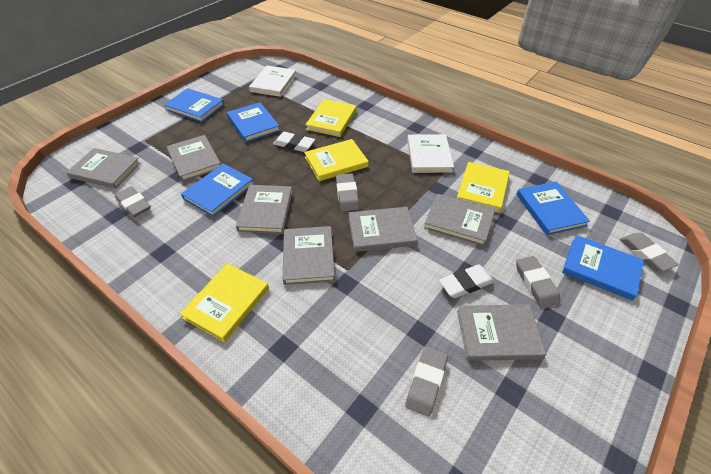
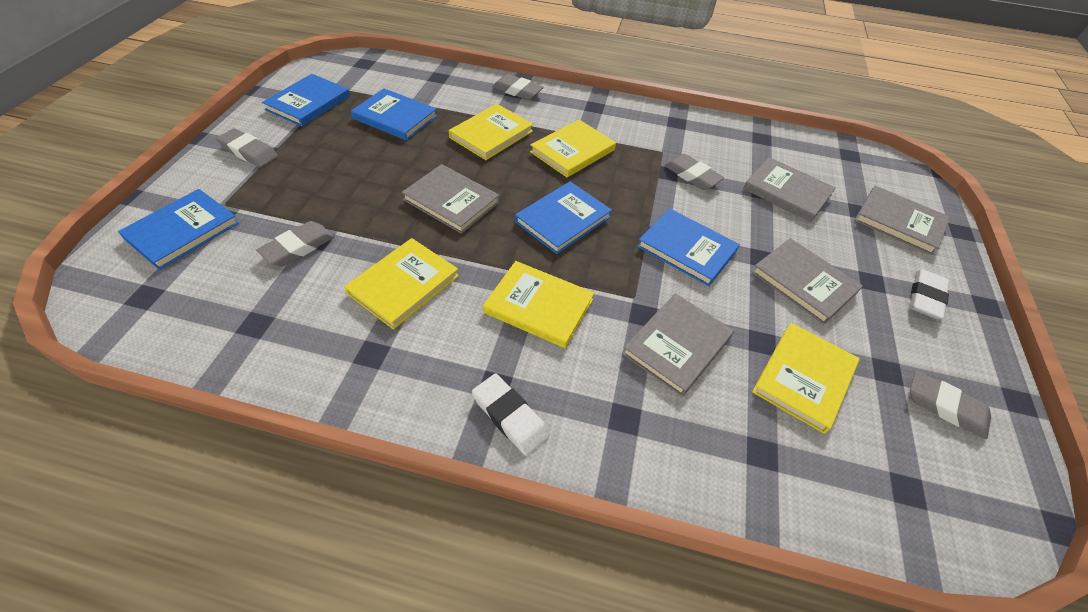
grey book: 7 -> 5
white book: 2 -> 0
yellow book: 4 -> 5

